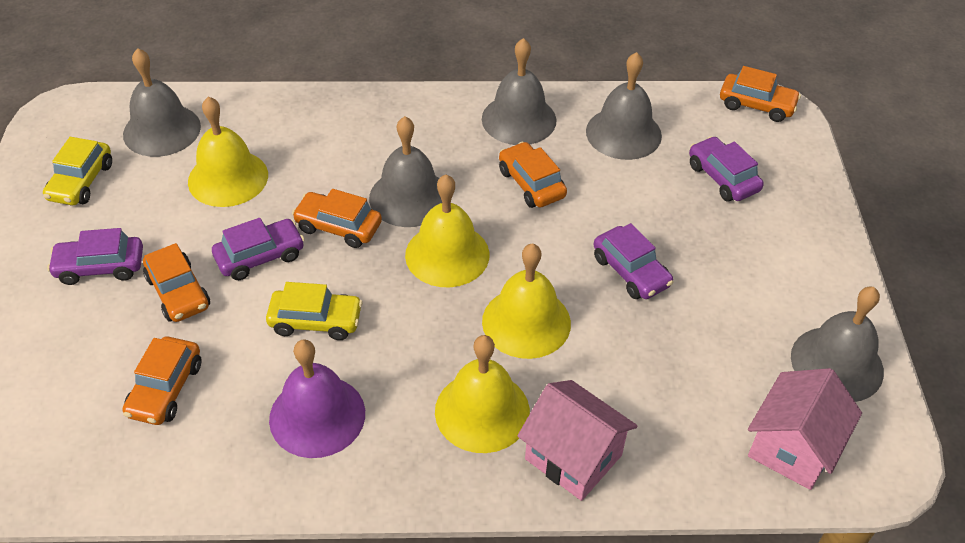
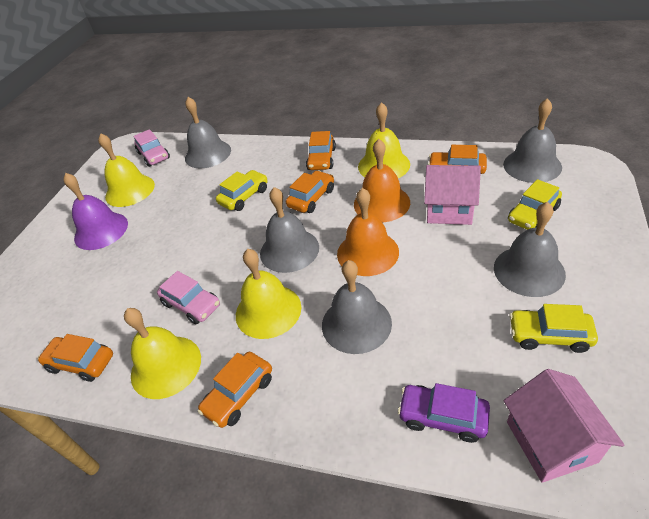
orange bell: 0 -> 2
pink car: 0 -> 2
purple car: 4 -> 1
yellow car: 2 -> 3

